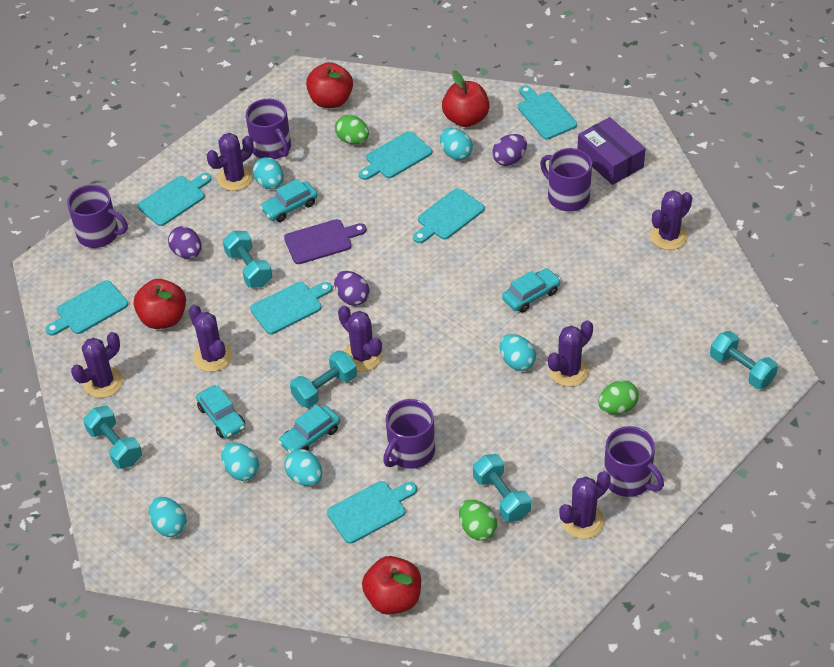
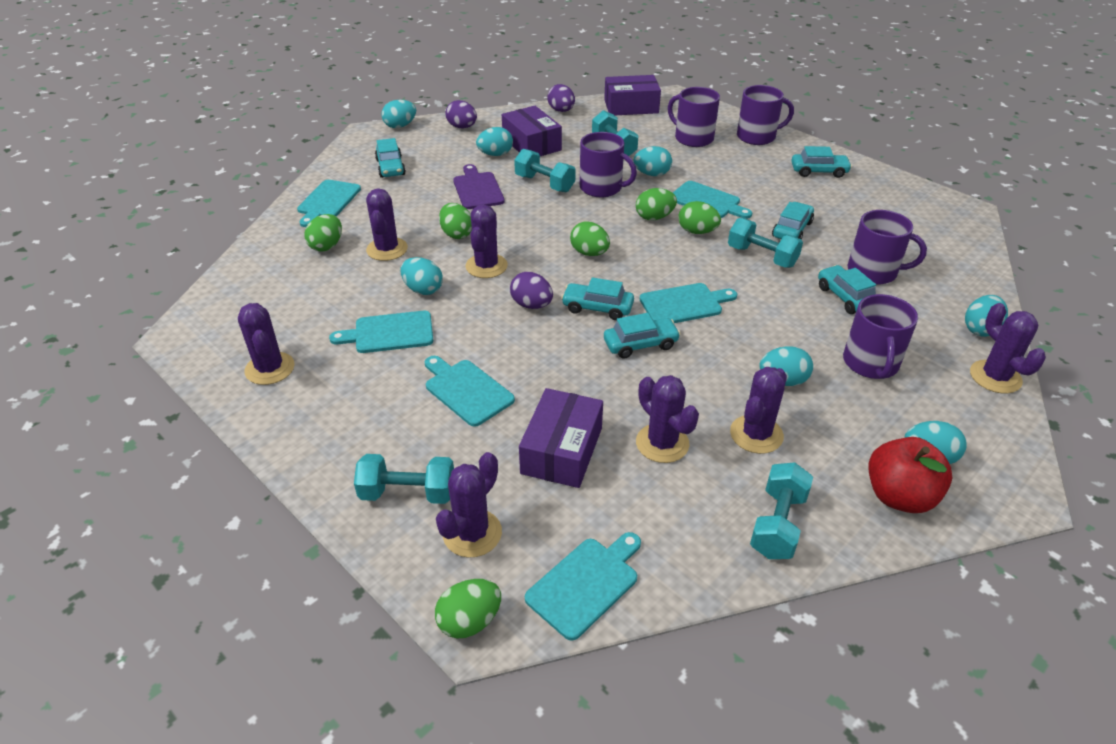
green egg: 3 -> 6
purple box: 1 -> 3
red apple: 4 -> 1
turquoise car: 4 -> 6
turquoise cutting board: 7 -> 6
turquoise egg: 6 -> 7

